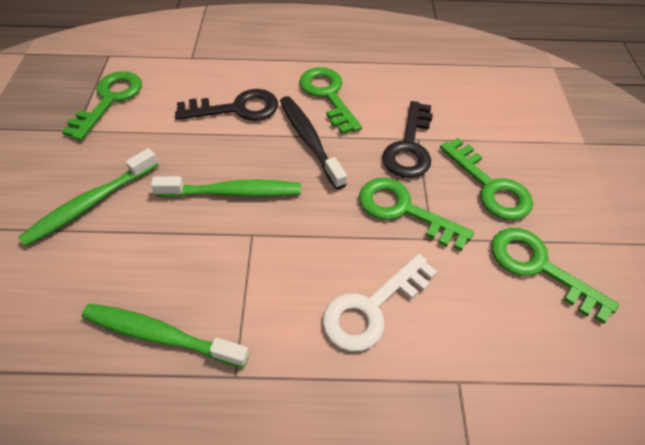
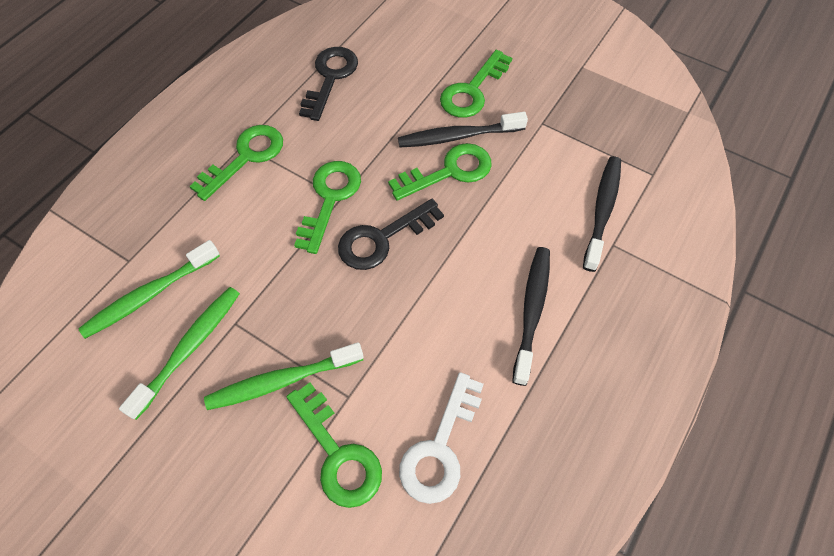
black toothbrush: 1 -> 3

